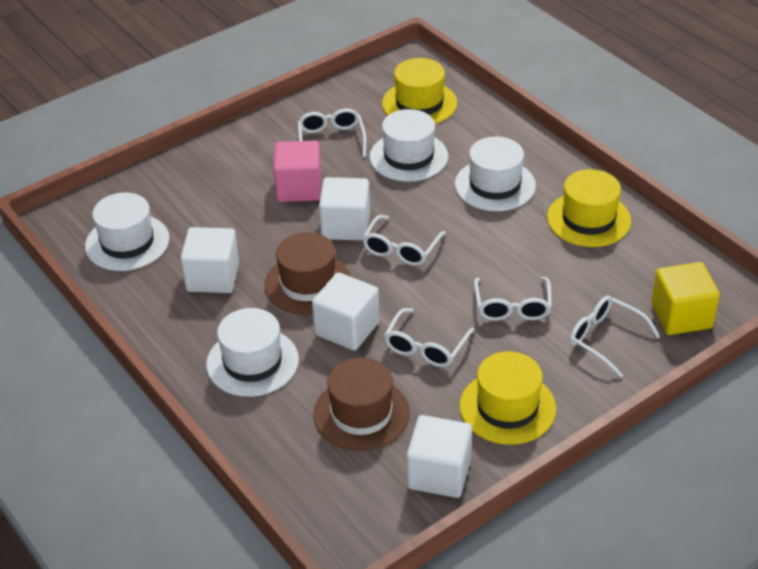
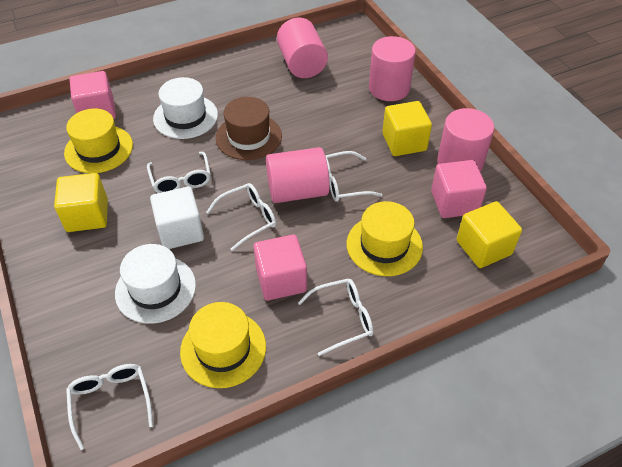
brown hat: 2 -> 1
pink cube: 1 -> 3
pink cylinder: 0 -> 4
white cube: 4 -> 1
white hat: 4 -> 2
yellow cube: 1 -> 3

